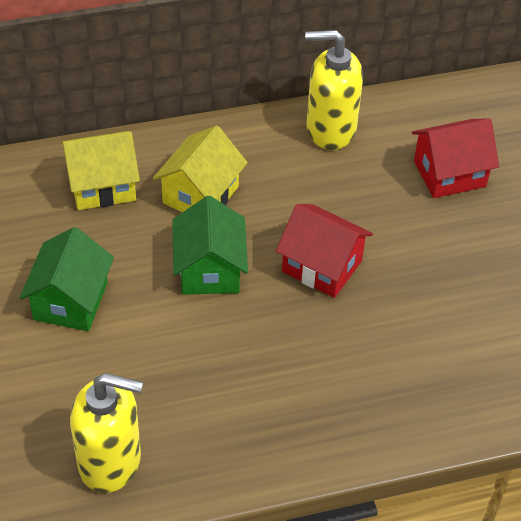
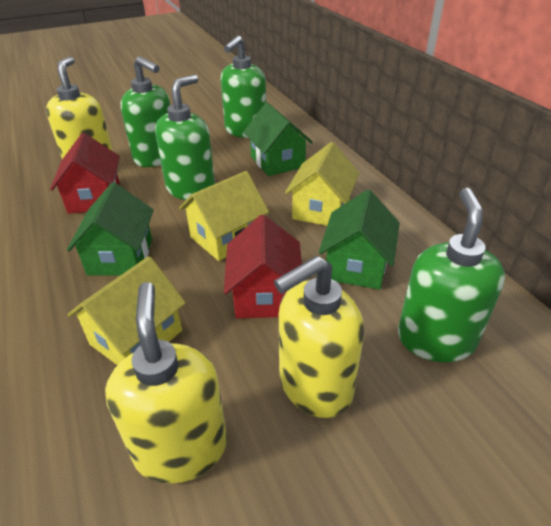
green house: 2 -> 3
green soap dispenser: 0 -> 4
yellow house: 2 -> 3
yellow soap dispenser: 2 -> 3

